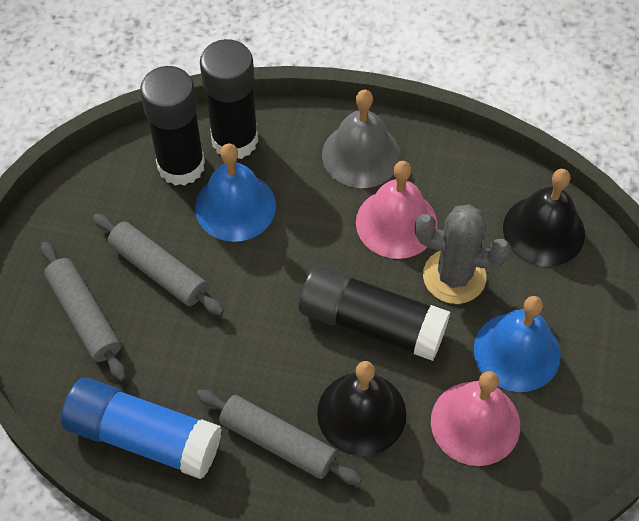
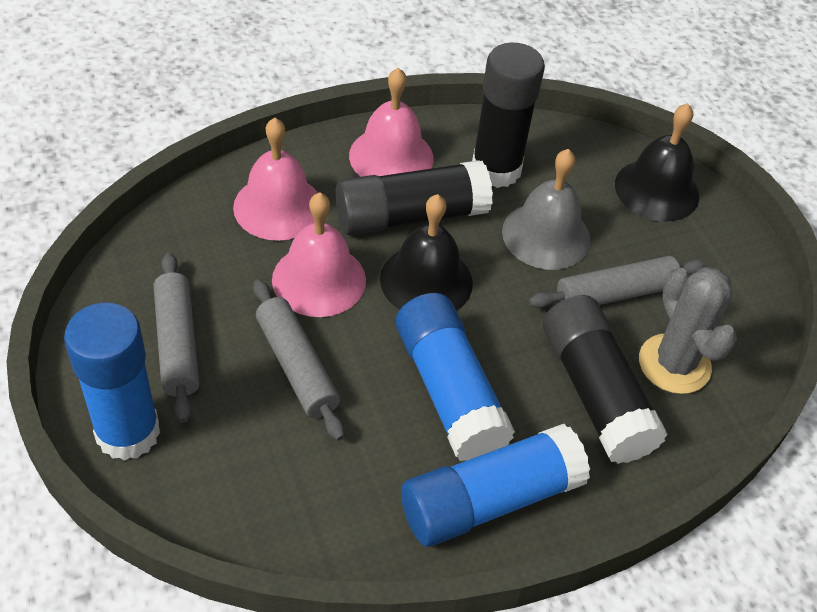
blue bell: 2 -> 0
blue glue stick: 1 -> 3
pink bell: 2 -> 3

